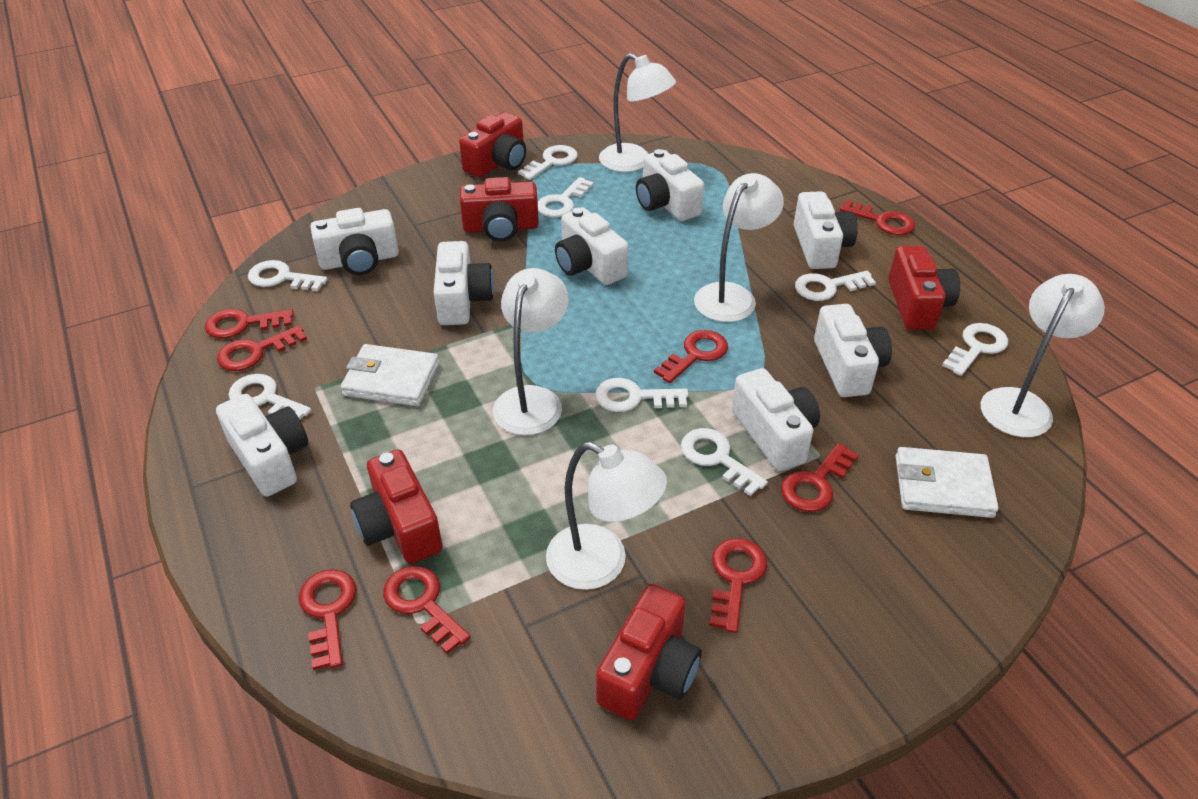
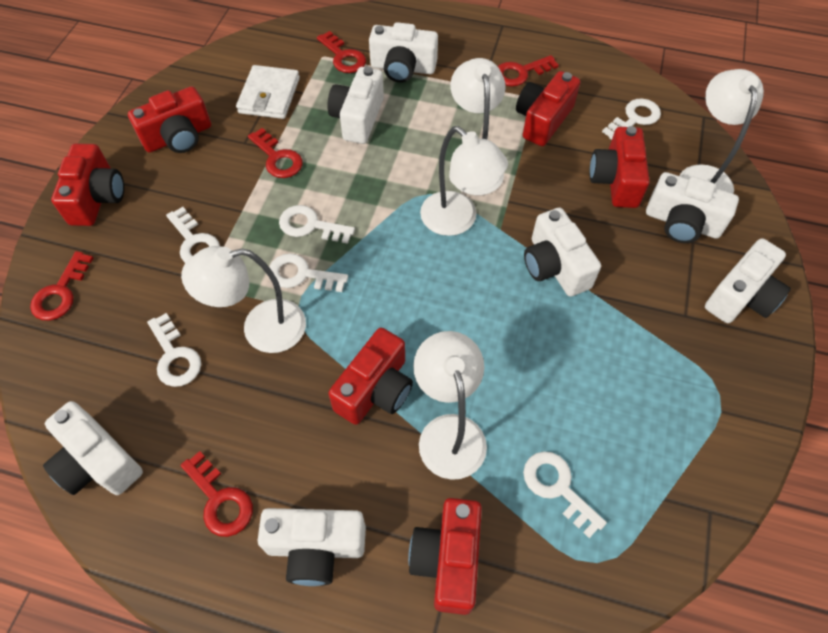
red camera: 5 -> 6
red key: 8 -> 5
white camera: 8 -> 7
white key: 8 -> 6
white wallet: 2 -> 1

